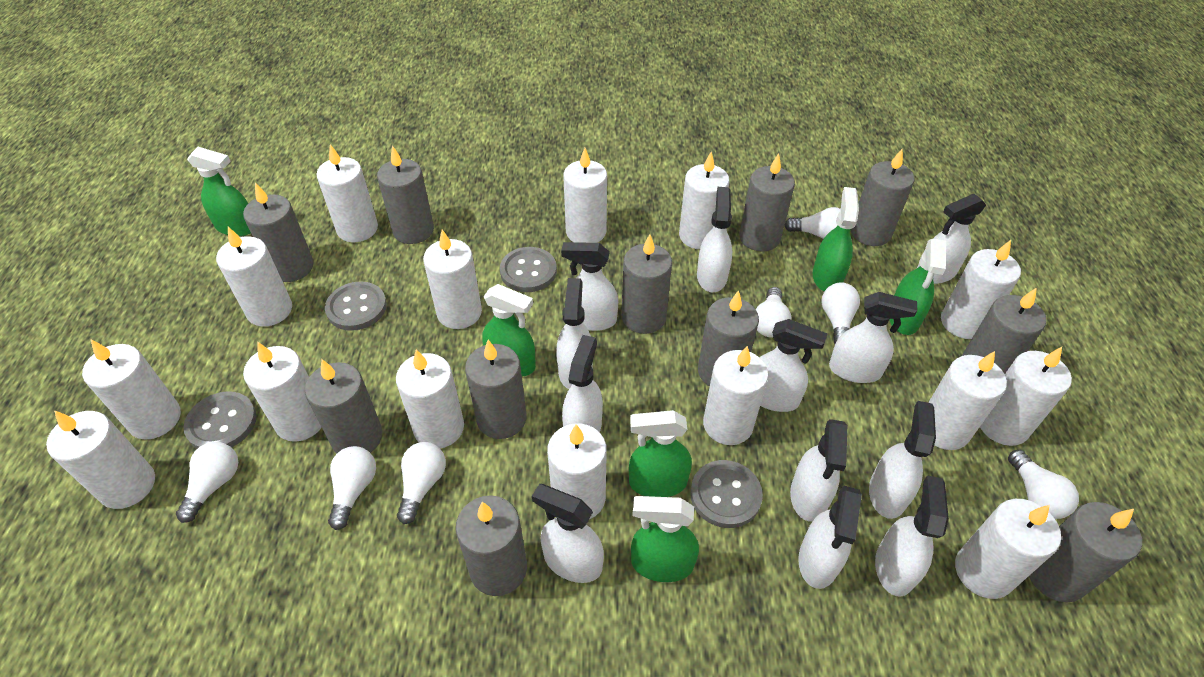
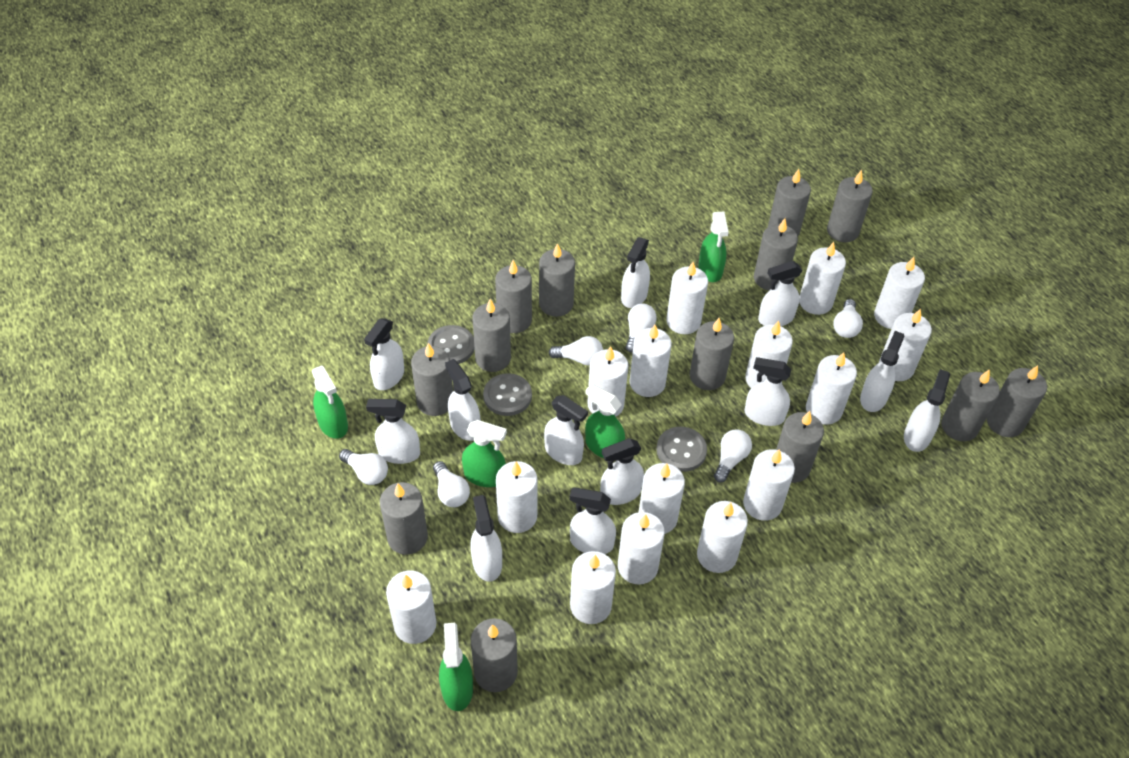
green spray bottle: 6 -> 5
grey button: 4 -> 3
grey candle: 11 -> 13
white light bulb: 7 -> 6

